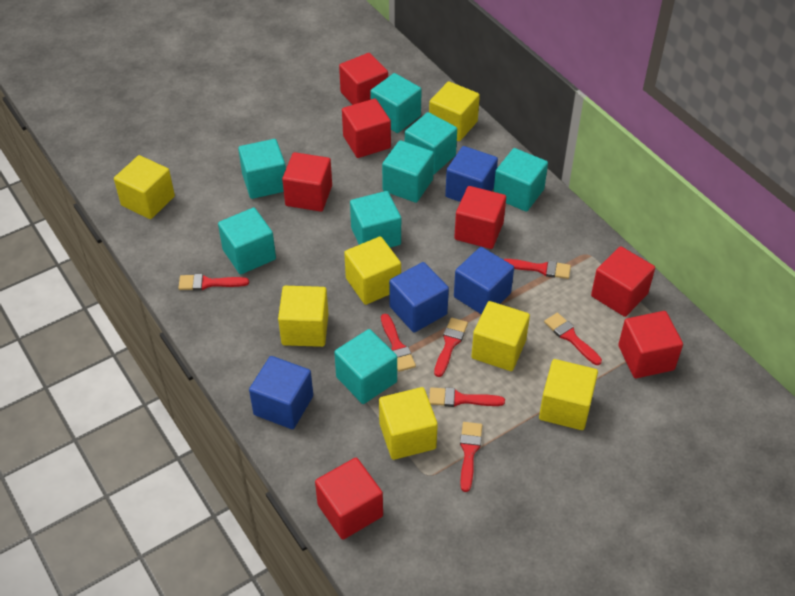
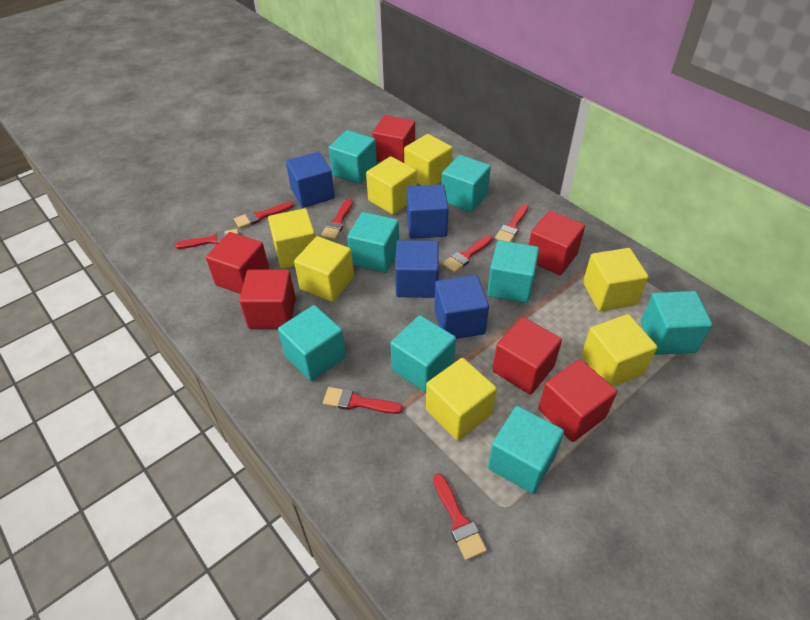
red cube: 7 -> 6

